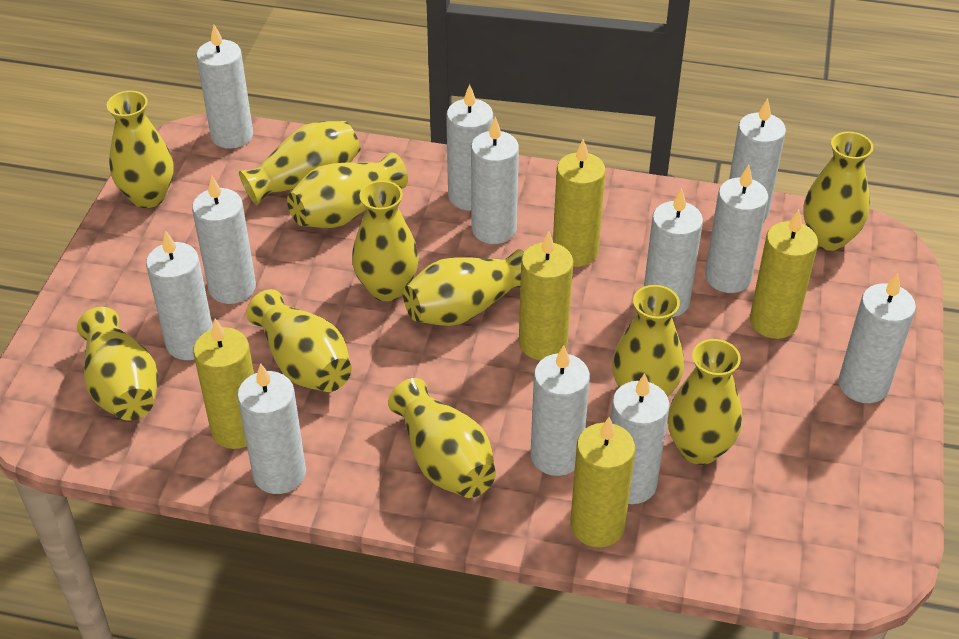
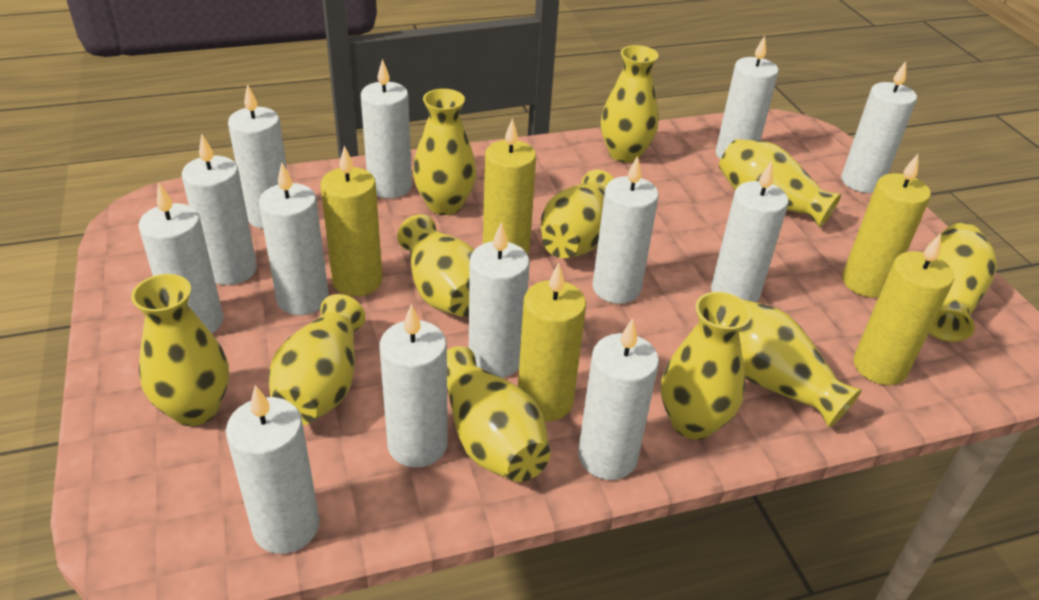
white candle: 12 -> 13

